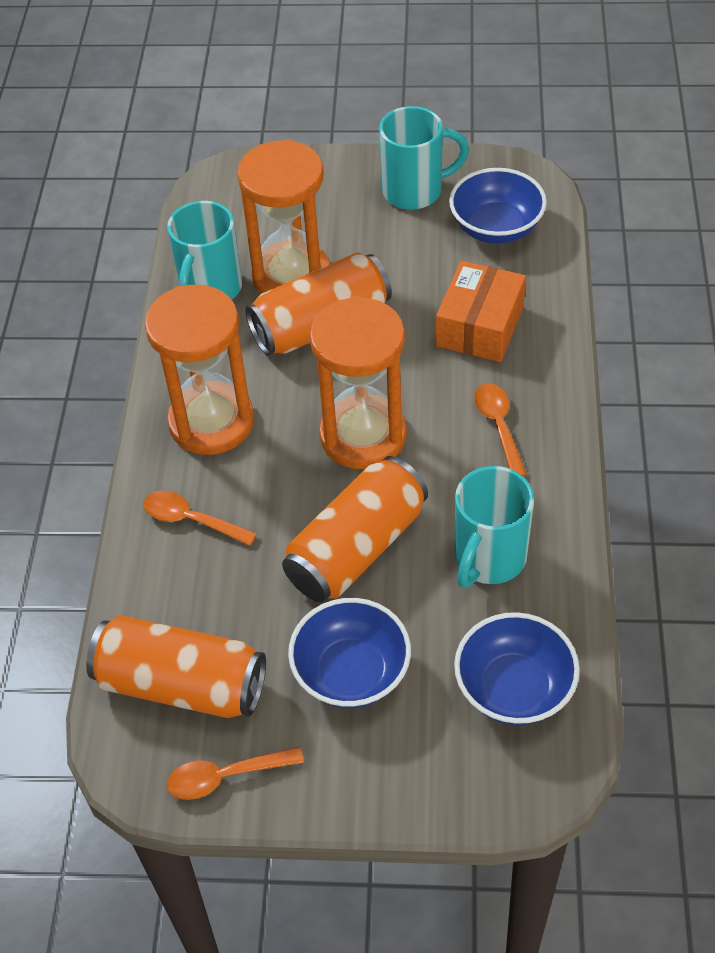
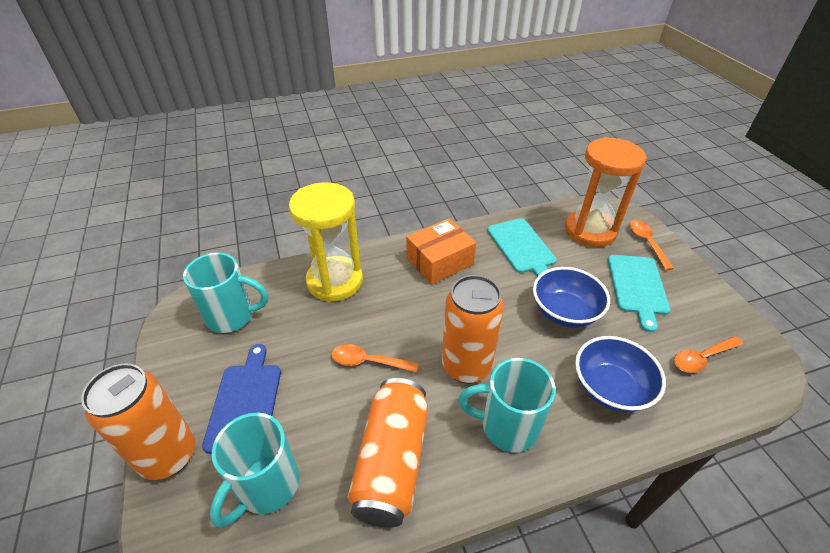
blue bowl: 3 -> 2
blue cutting board: 0 -> 1
orange hourglass: 3 -> 1
turquoise cutting board: 0 -> 2
yellow hourglass: 0 -> 1

